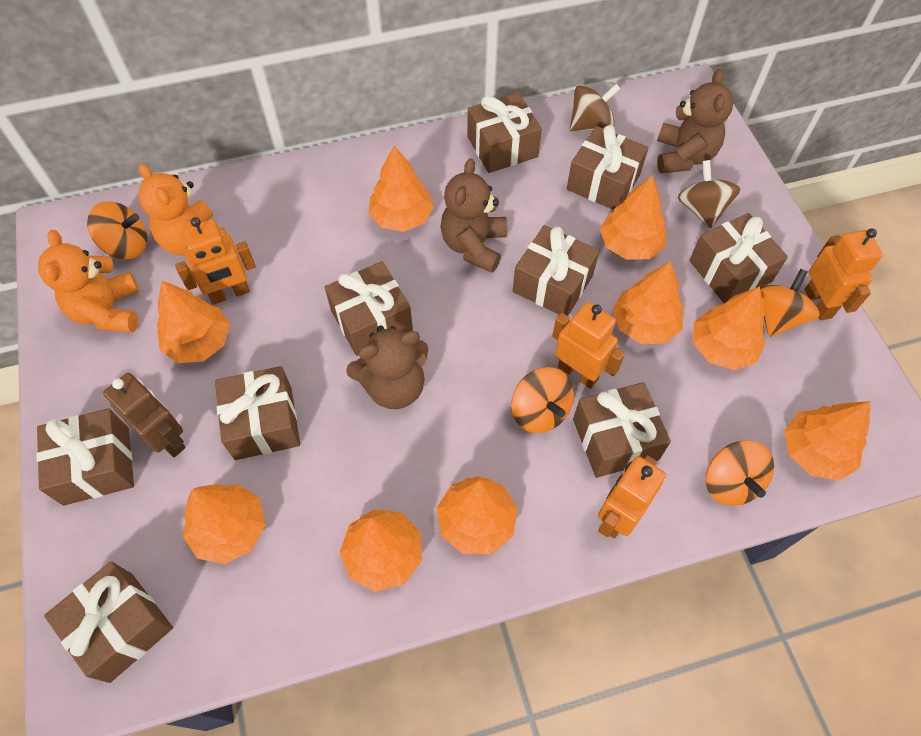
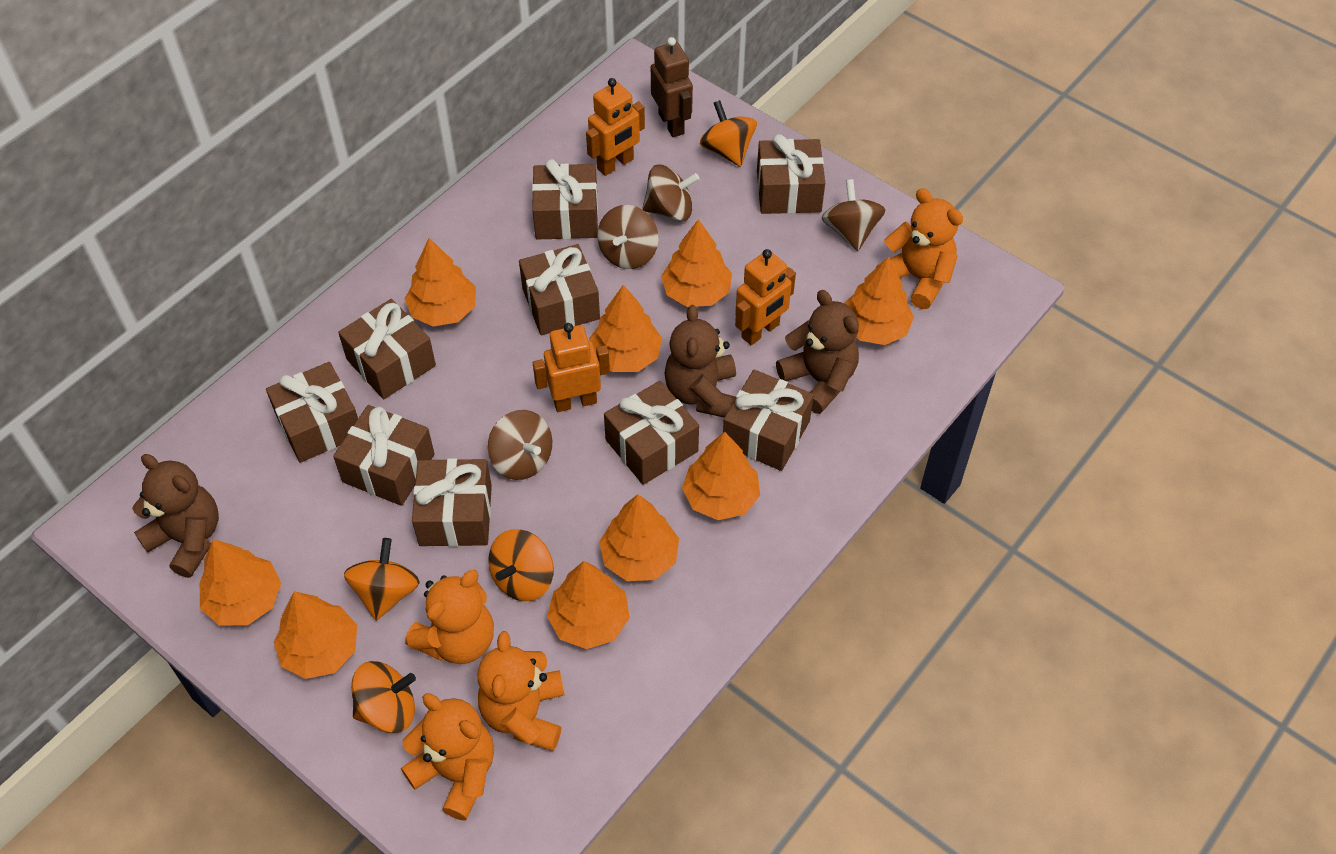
brown spinning top: 2 -> 4
orange robot: 4 -> 3
orange teddy bear: 2 -> 4

